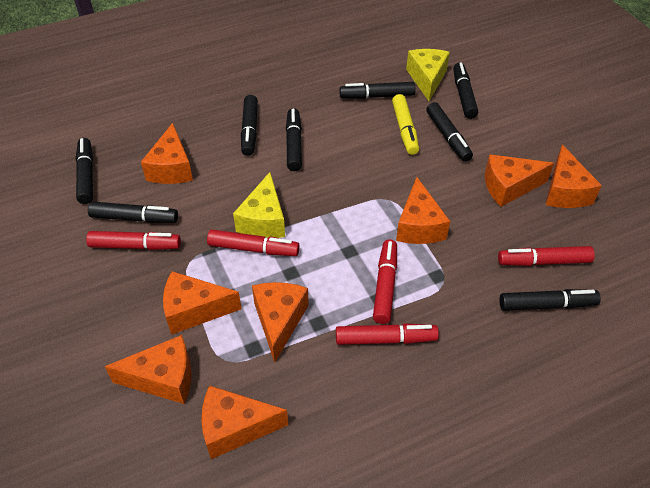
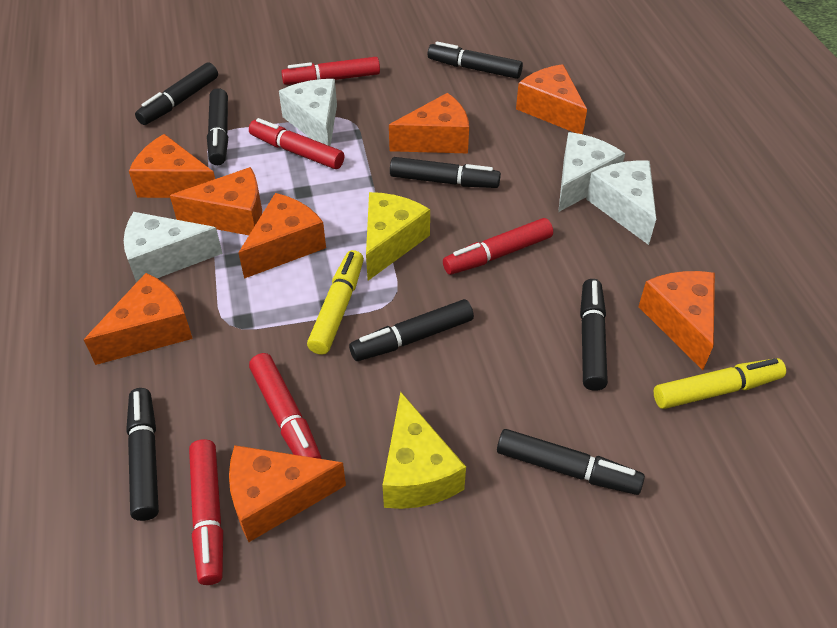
white cheese: 0 -> 4
yellow marker: 1 -> 2

